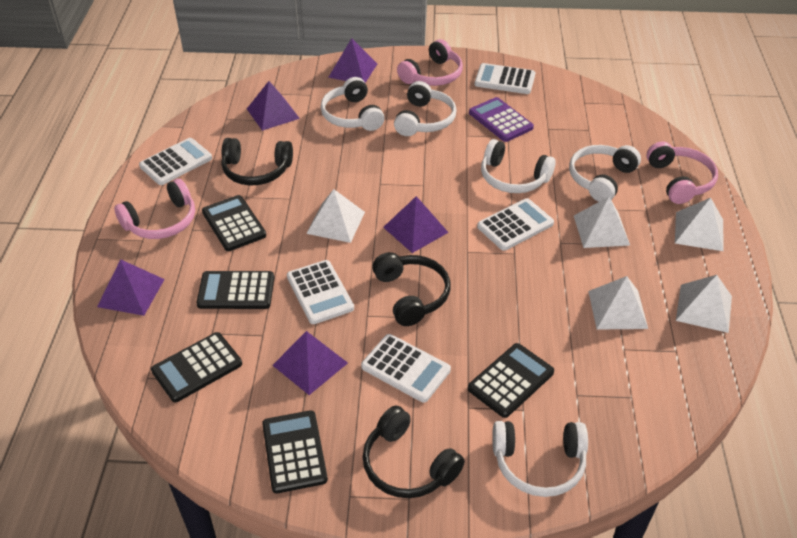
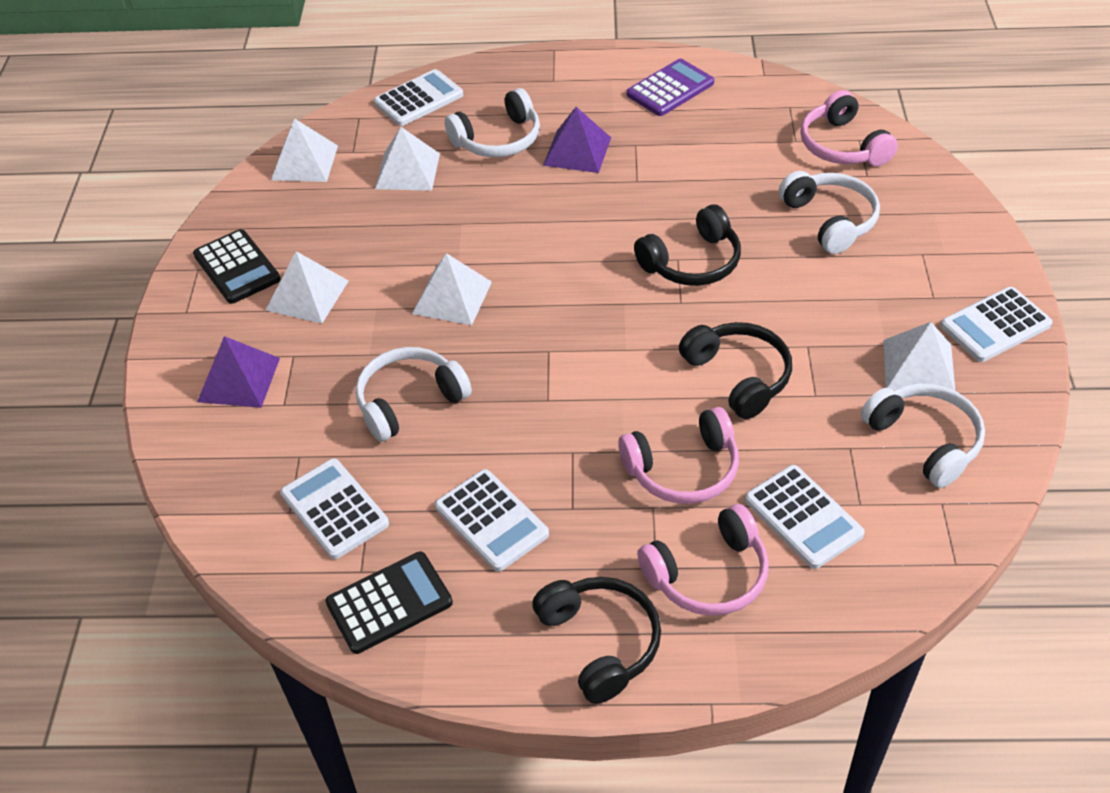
black calculator: 5 -> 2
purple pyramid: 5 -> 2
white headphones: 5 -> 4

